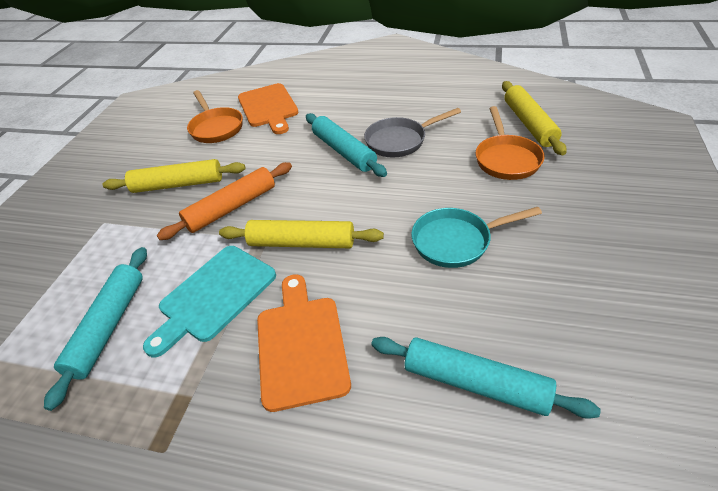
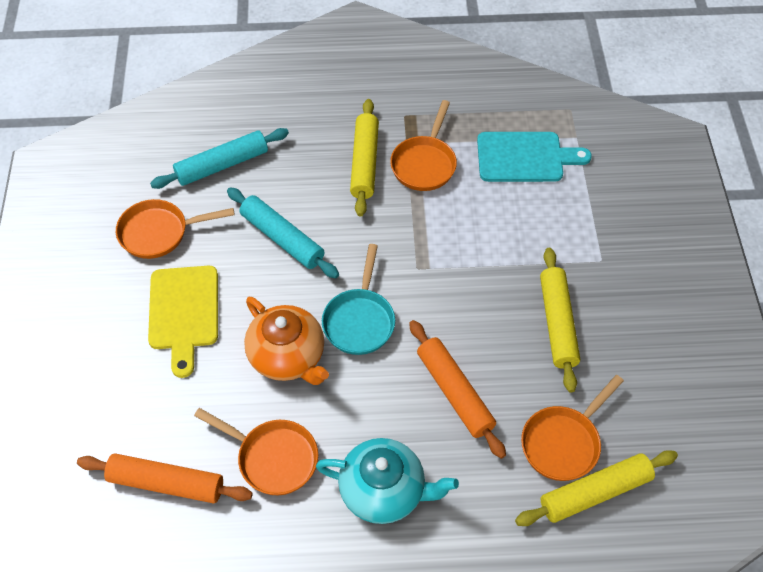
grey pan: 1 -> 0
orange cutting board: 2 -> 0
orange pan: 2 -> 4
orange rolling pin: 1 -> 2
orange teapot: 0 -> 1
turquoise rolling pin: 3 -> 2
turquoise teapot: 0 -> 1
yellow cutting board: 0 -> 1

